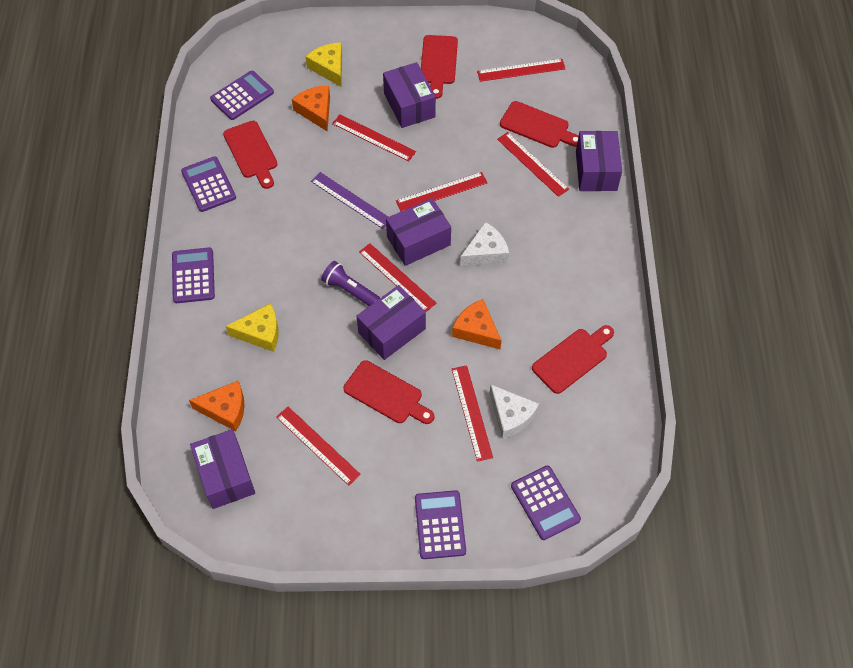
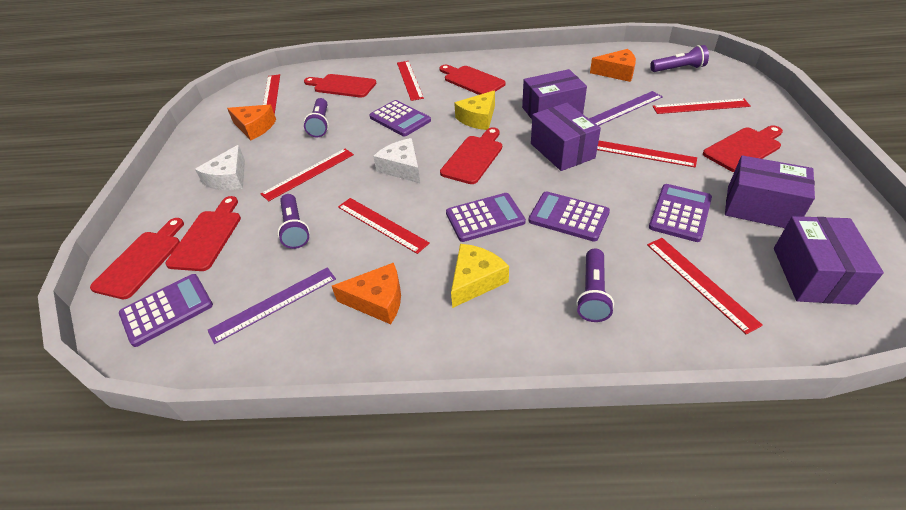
purple box: 5 -> 4
purple flashlight: 1 -> 4
purple ruler: 1 -> 2
red cutting board: 5 -> 6

